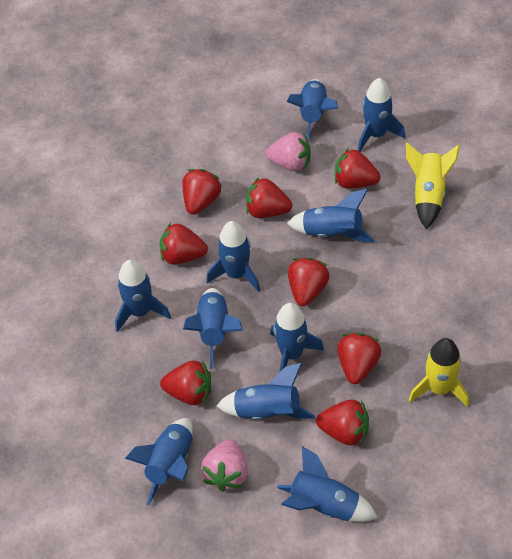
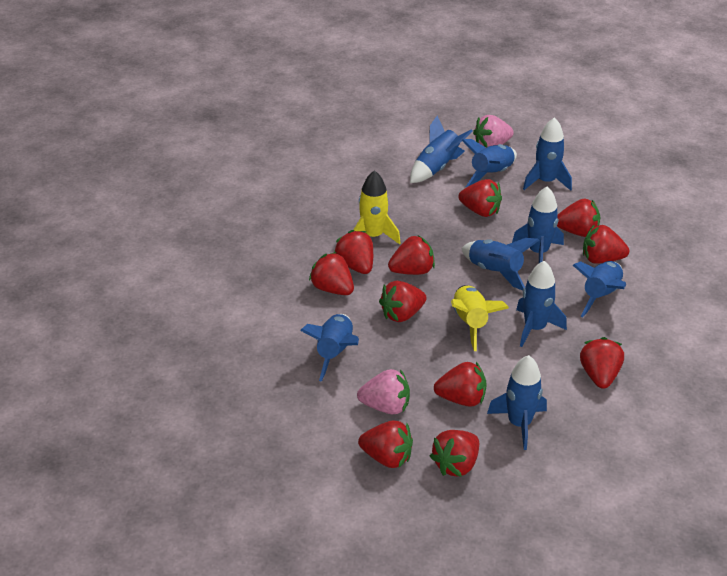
blue rocket: 10 -> 9
red strawberry: 8 -> 11

